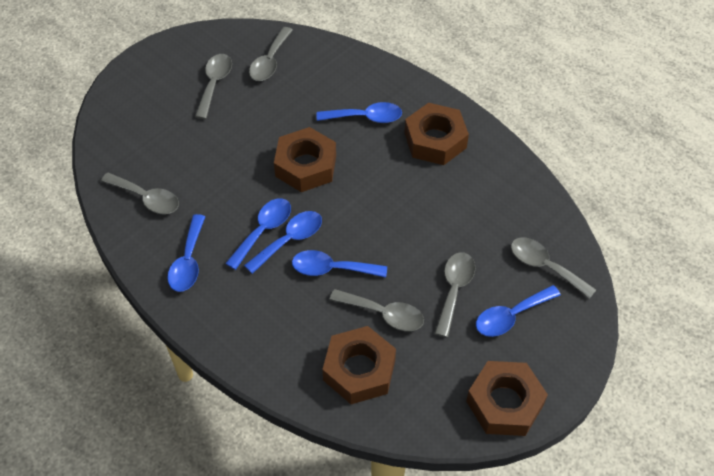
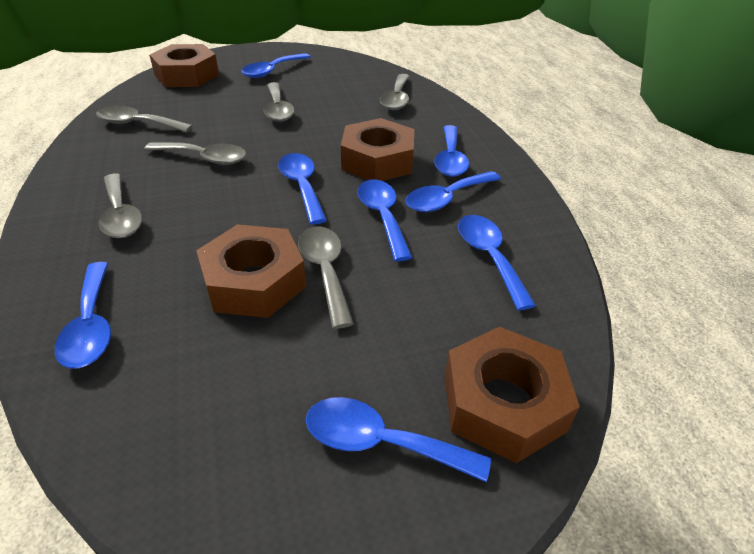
blue spoon: 6 -> 8

